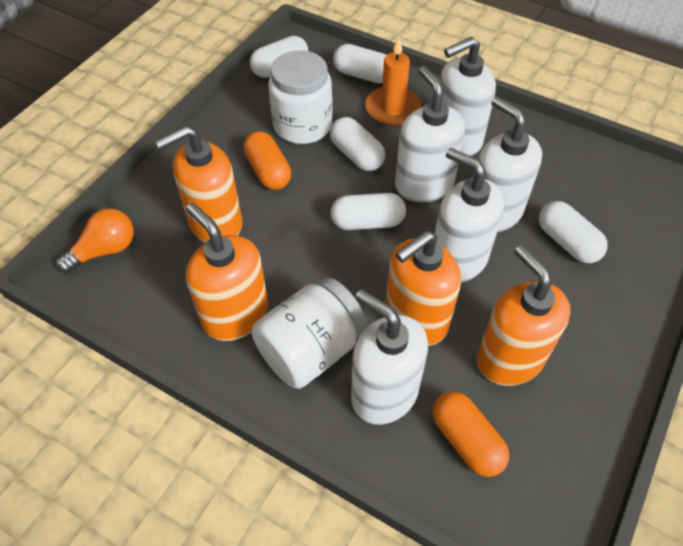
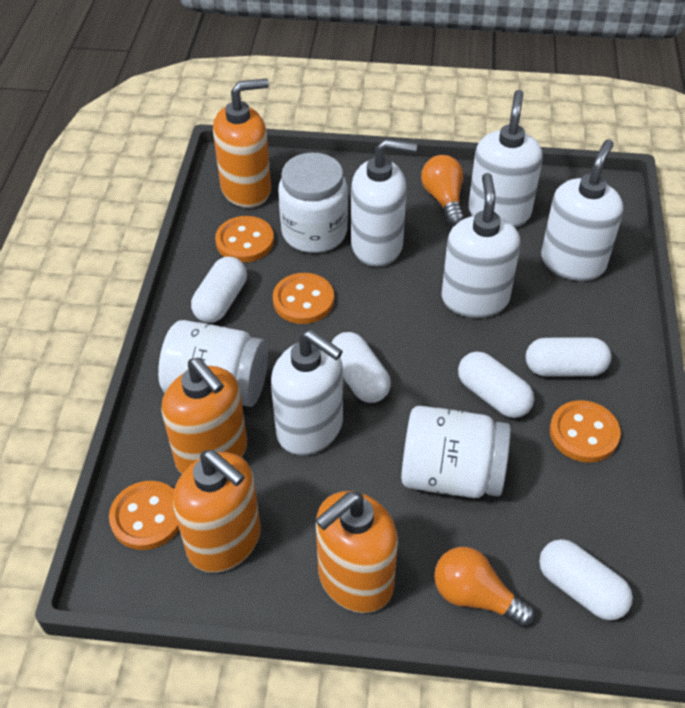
orange button: 0 -> 4
orange candle: 1 -> 0
orange capsule: 2 -> 0
orange light bulb: 1 -> 2
white jar: 2 -> 3

